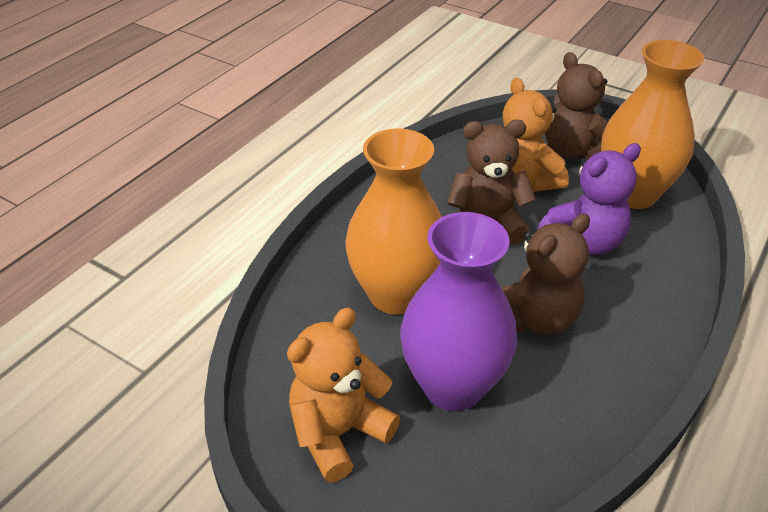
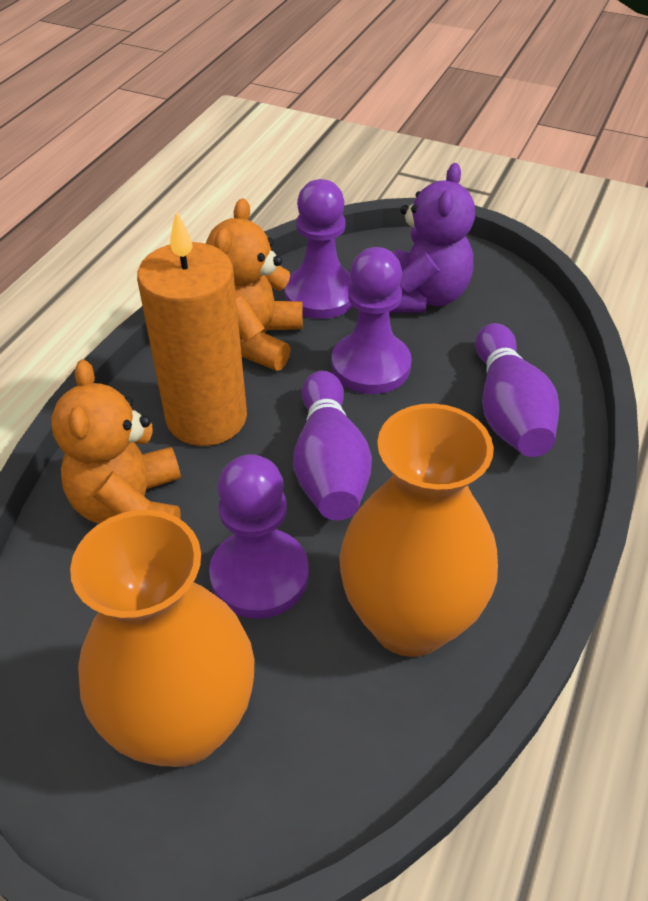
brown teddy bear: 3 -> 0
orange candle: 0 -> 1
purple bowling pin: 0 -> 2
purple pawn: 0 -> 3
purple vase: 1 -> 0

